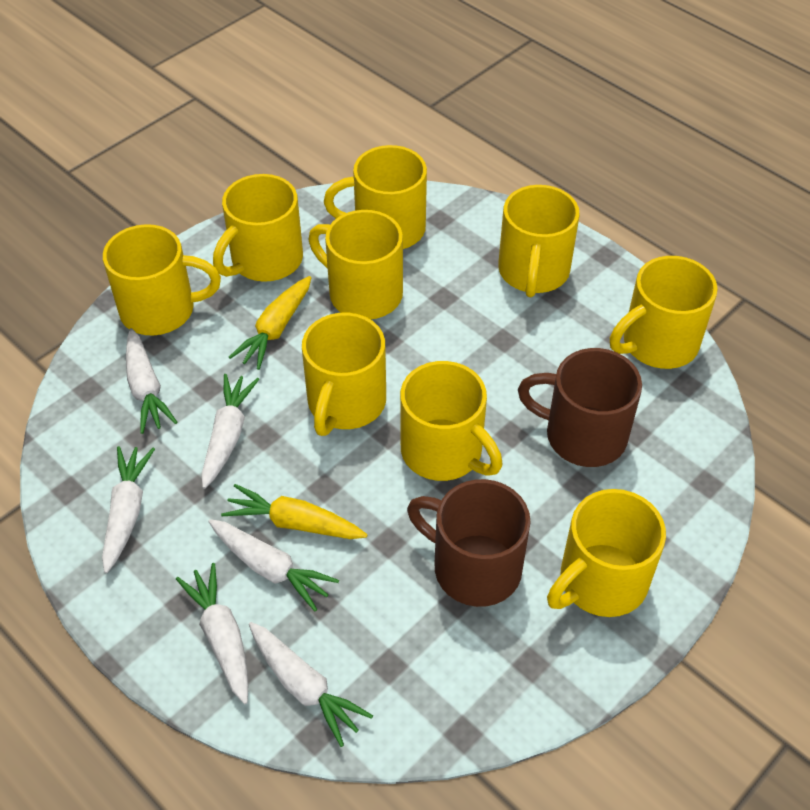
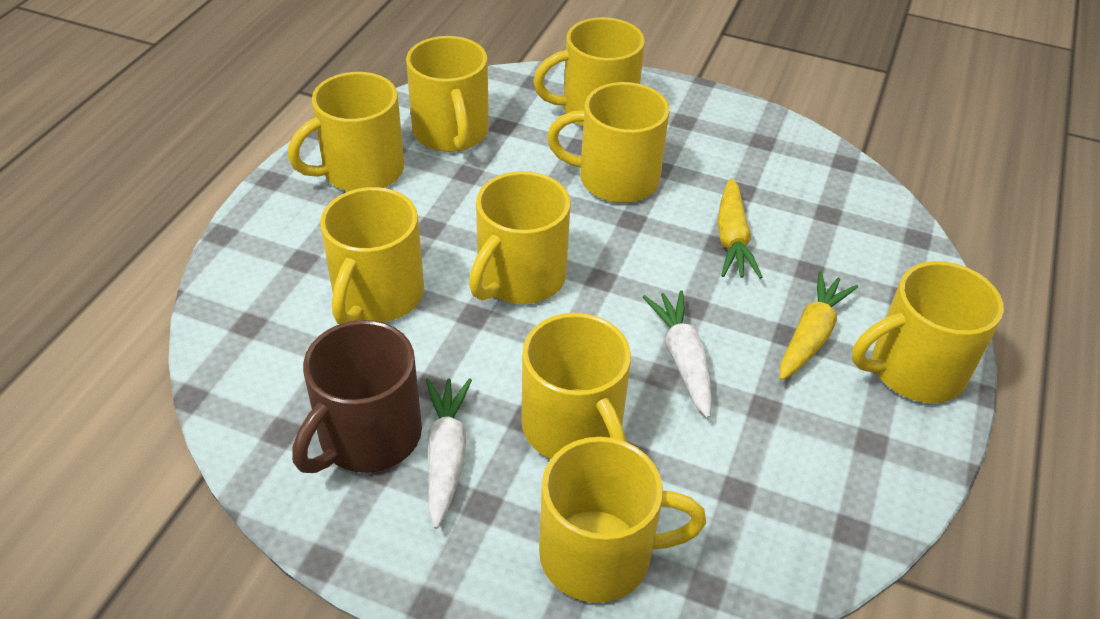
brown mug: 2 -> 1
white carrot: 6 -> 2

